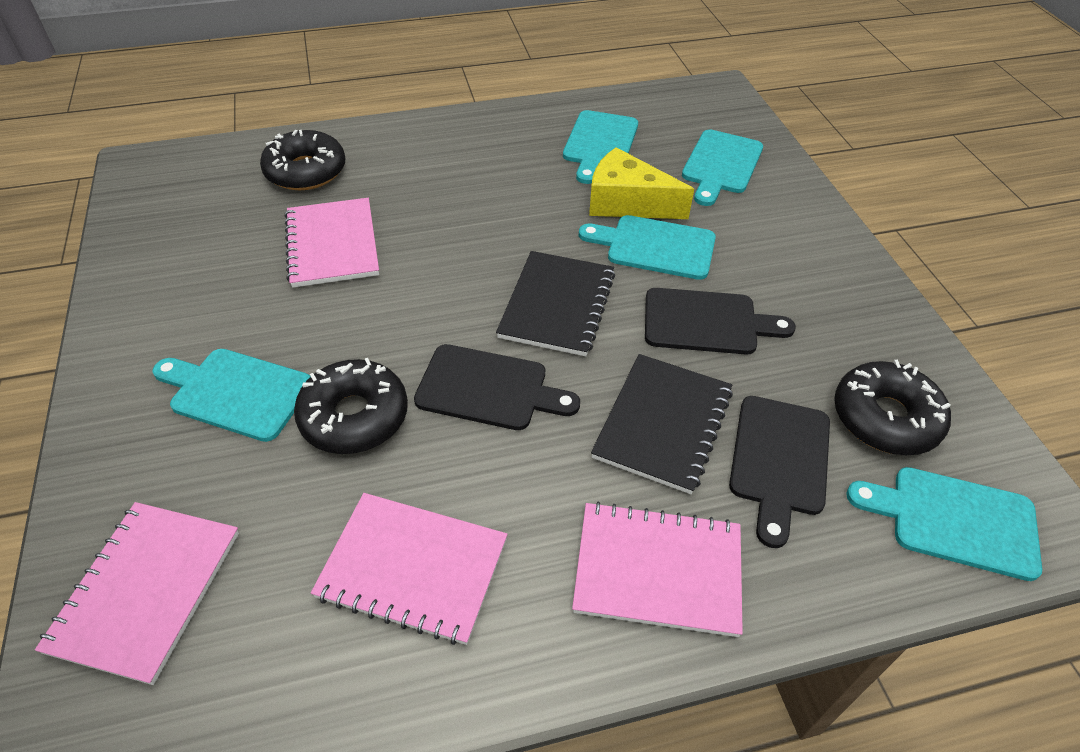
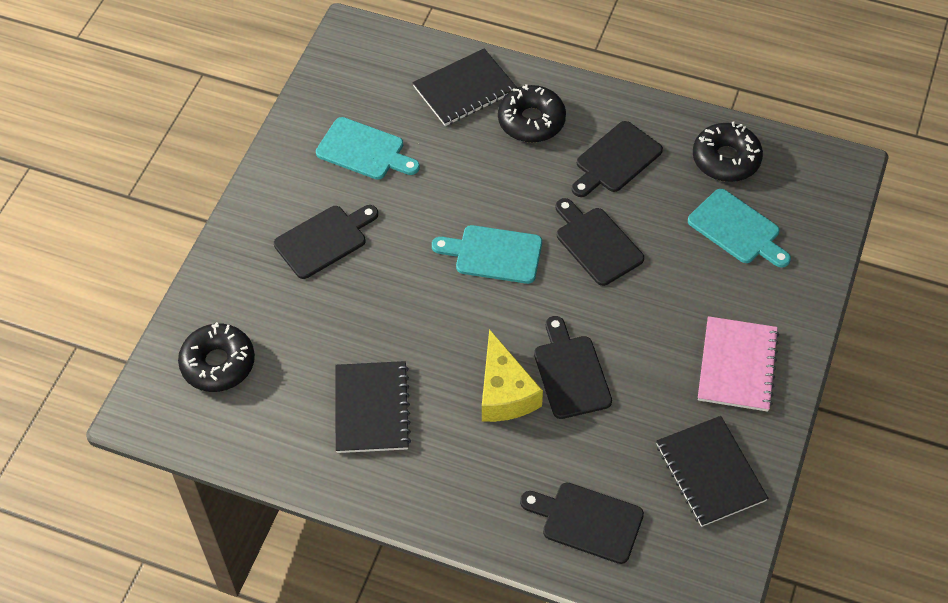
black cutting board: 3 -> 5
black notebook: 2 -> 3
pink notebook: 4 -> 1
turquoise cutting board: 5 -> 3

